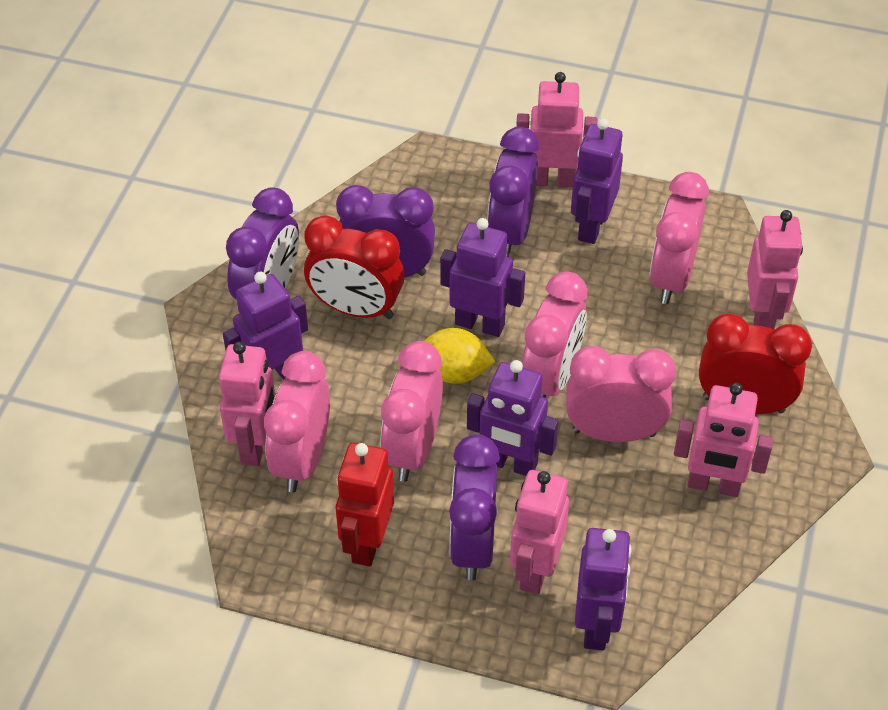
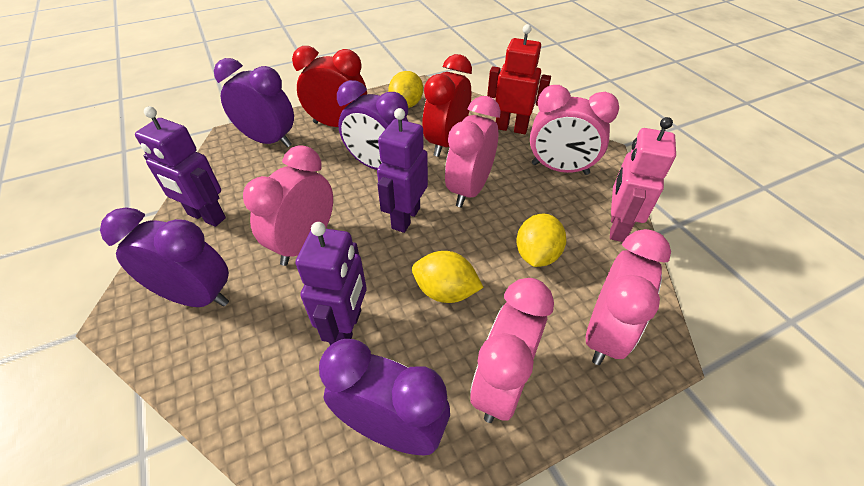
pink robot: 5 -> 1
purple robot: 5 -> 3
yellow lemon: 1 -> 3

